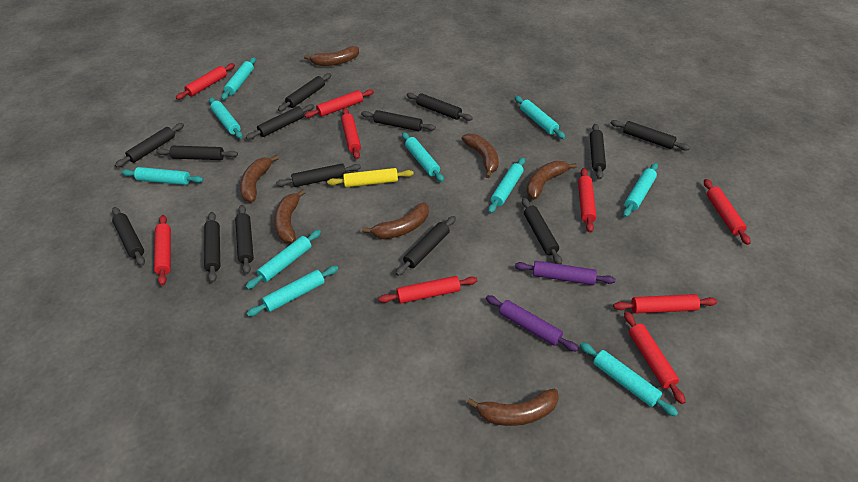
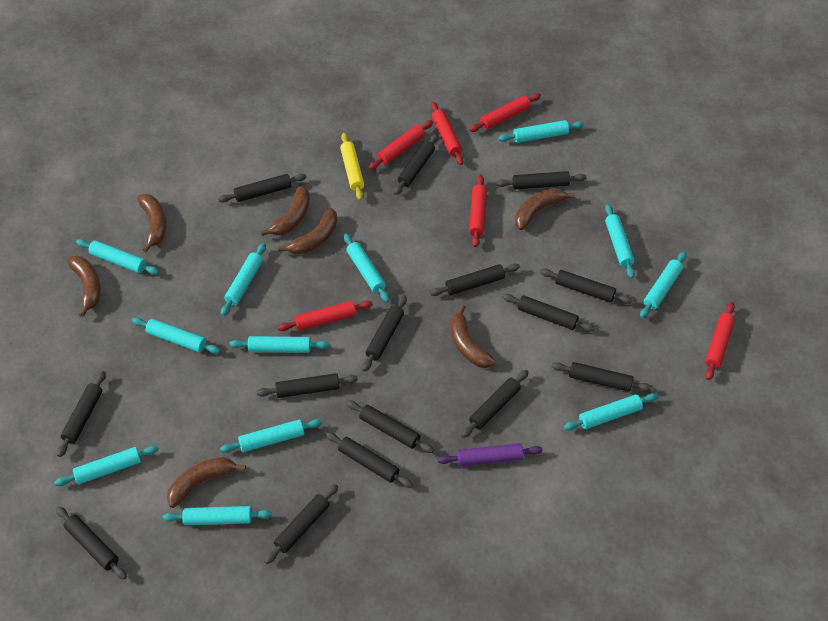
black rolling pin: 14 -> 15
purple rolling pin: 2 -> 1
red rolling pin: 9 -> 6
turquoise rolling pin: 10 -> 12

